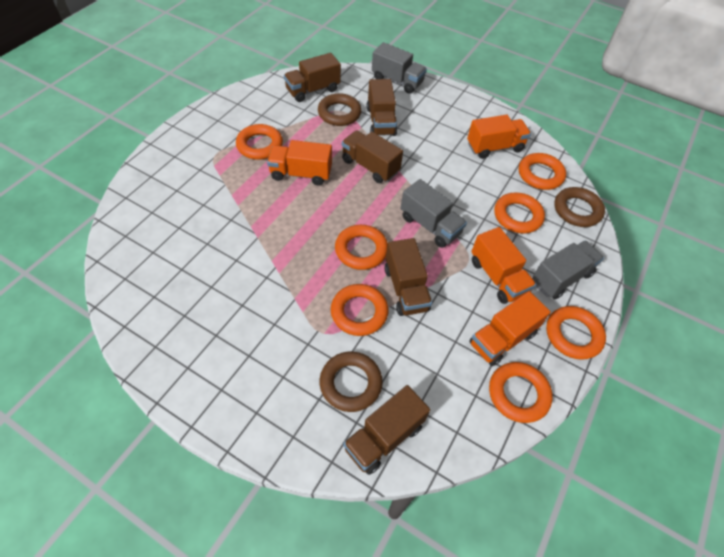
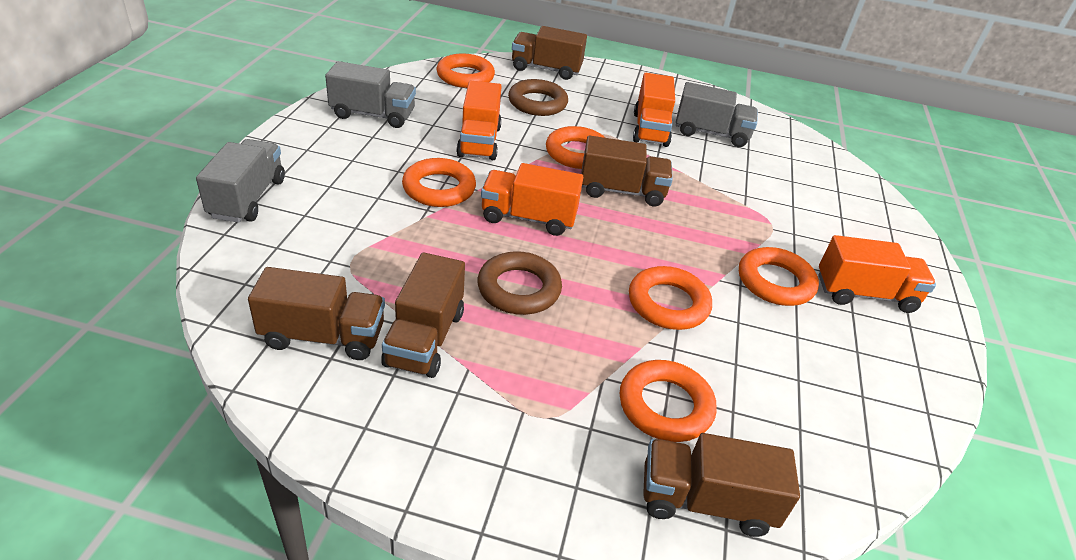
brown ring: 3 -> 2
orange ring: 7 -> 6

